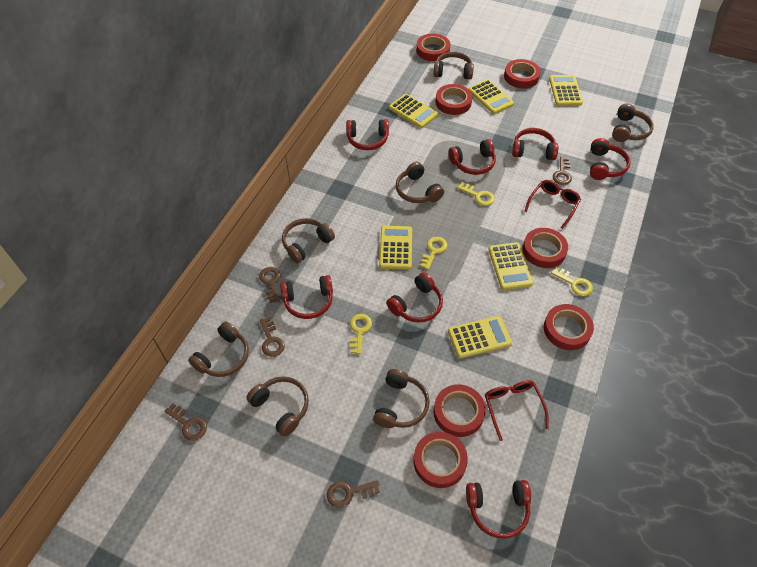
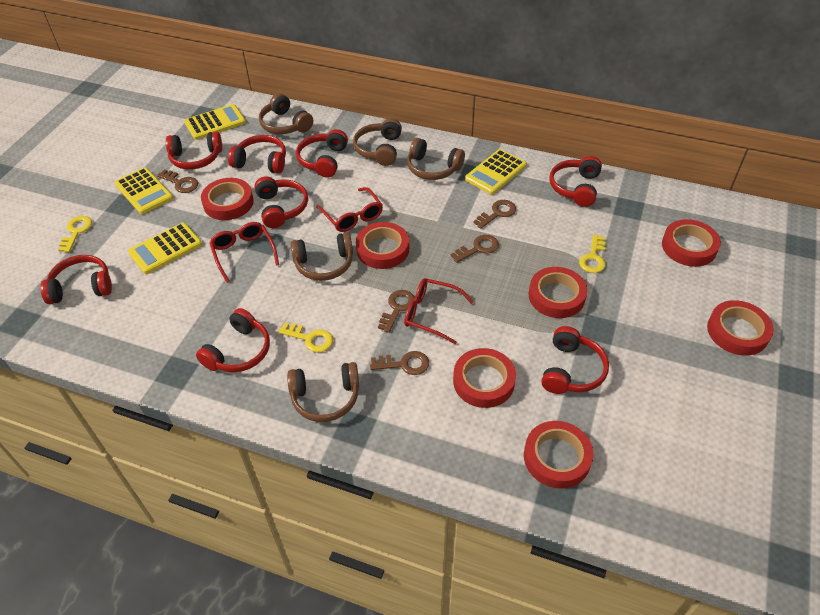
brown headphones: 7 -> 5
red glasses: 2 -> 3
red headphones: 7 -> 8
yellow calculator: 6 -> 4
yellow key: 4 -> 3

